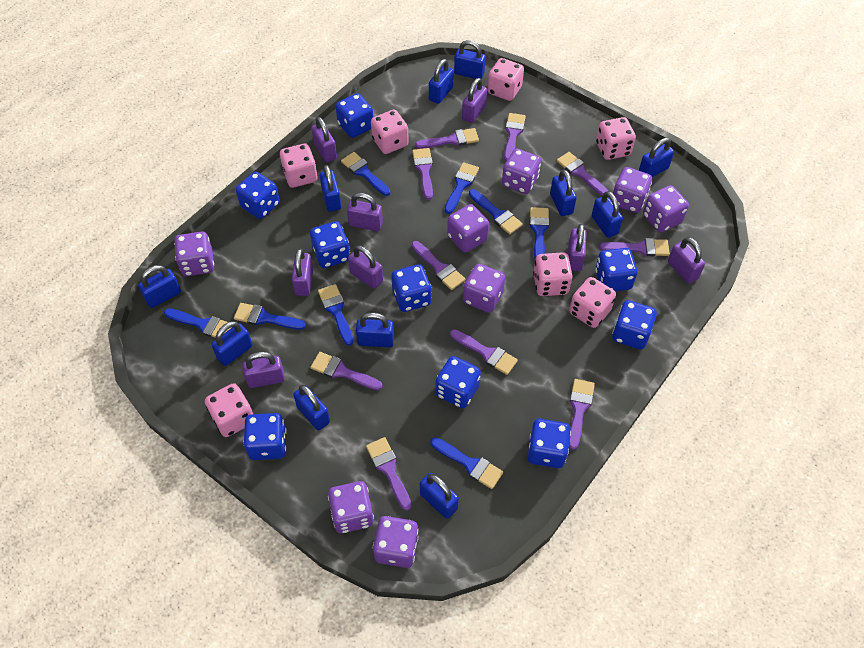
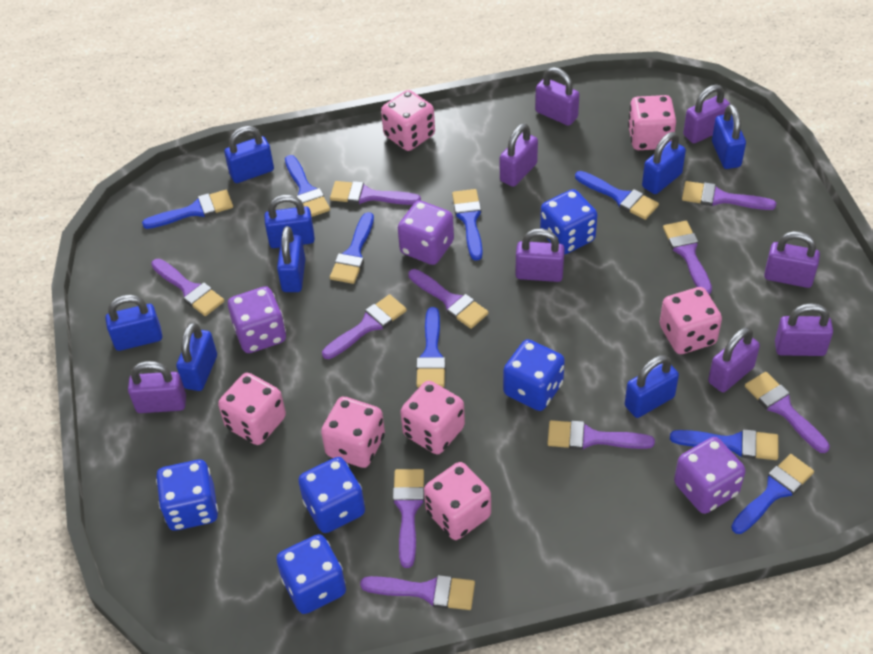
blue dice: 9 -> 5
blue padlock: 11 -> 8
purple dice: 8 -> 3

